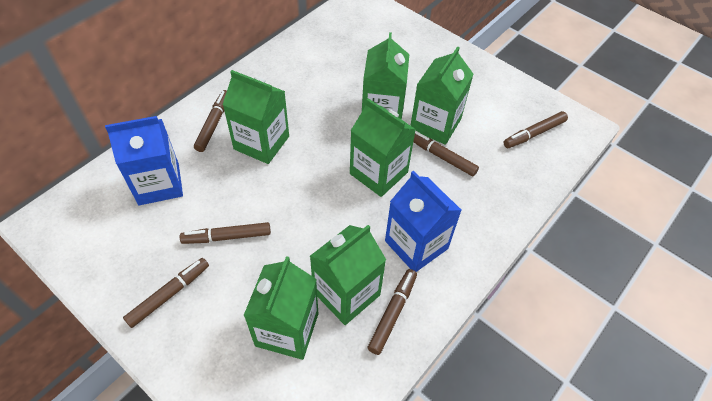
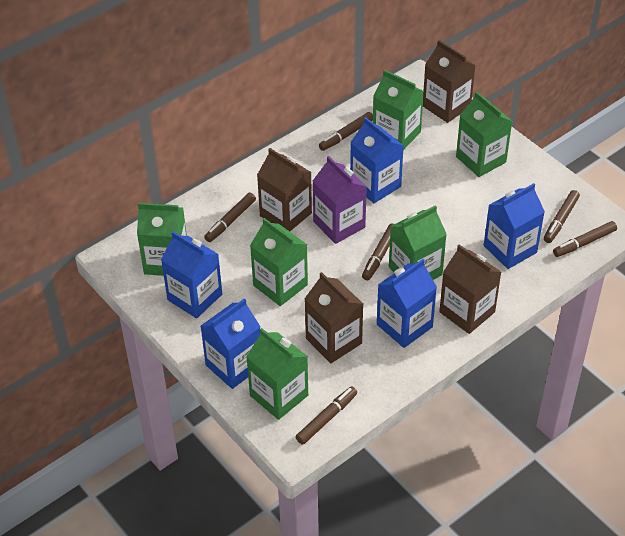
blue carton: 2 -> 5
brown carton: 0 -> 4
purple carton: 0 -> 1

